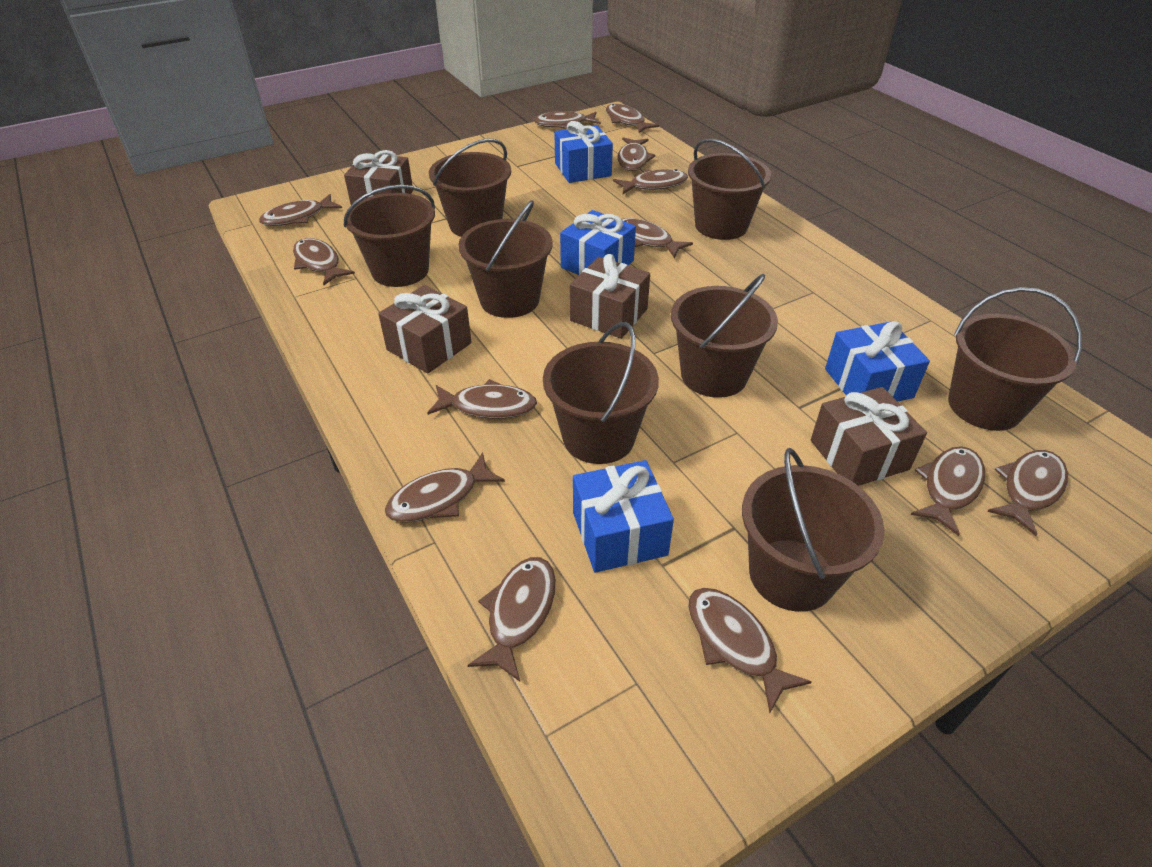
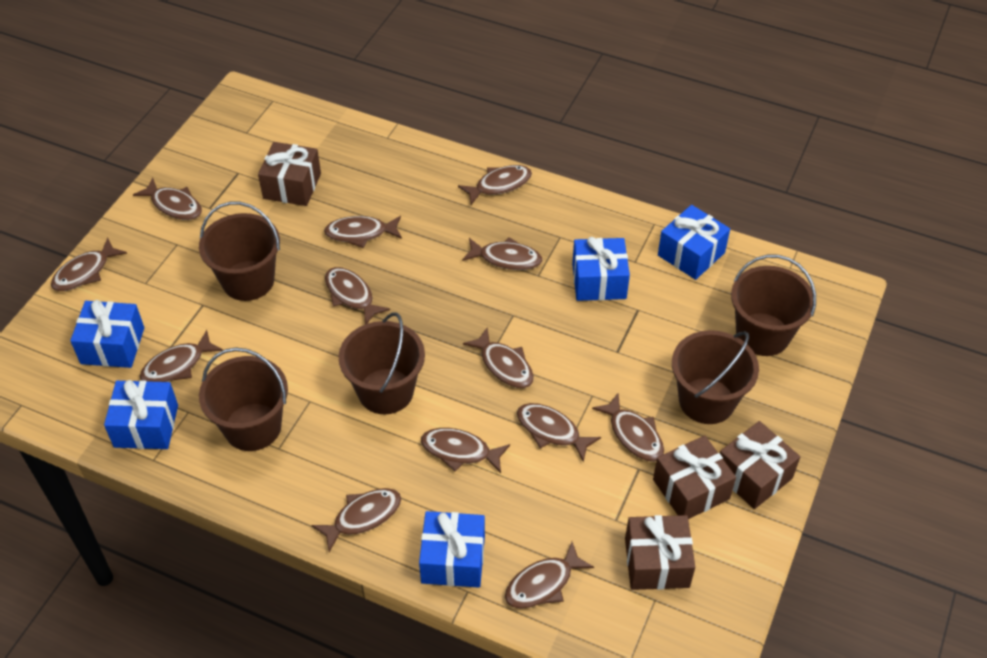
blue gift: 4 -> 5
brown bucket: 8 -> 5

